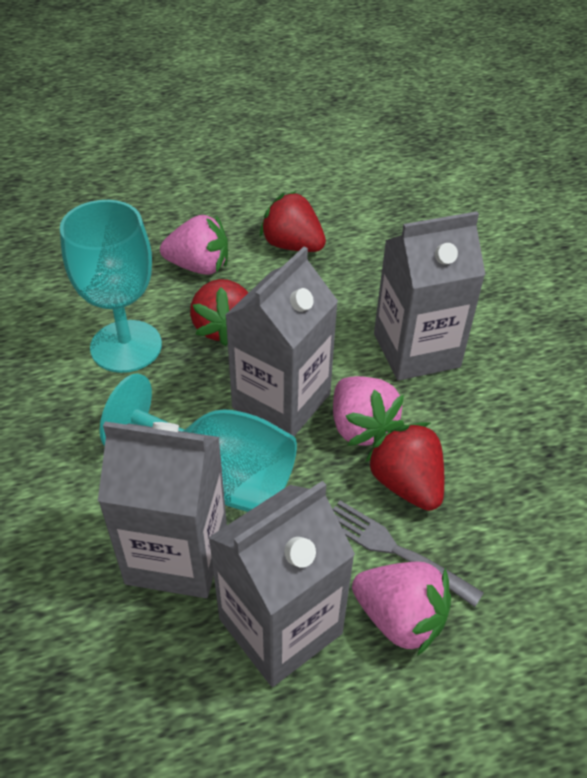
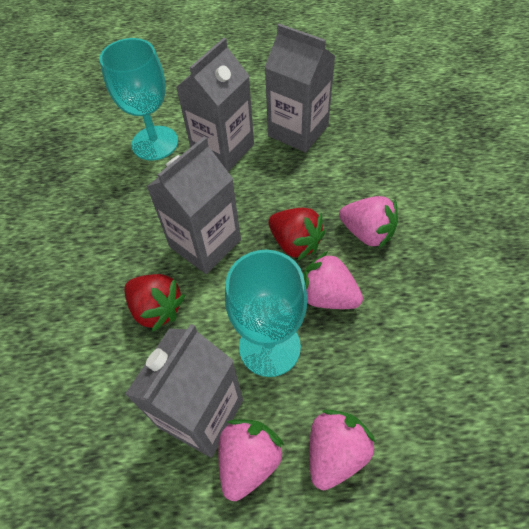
grey fork: 1 -> 0
pink strawberry: 3 -> 4
red strawberry: 3 -> 2

